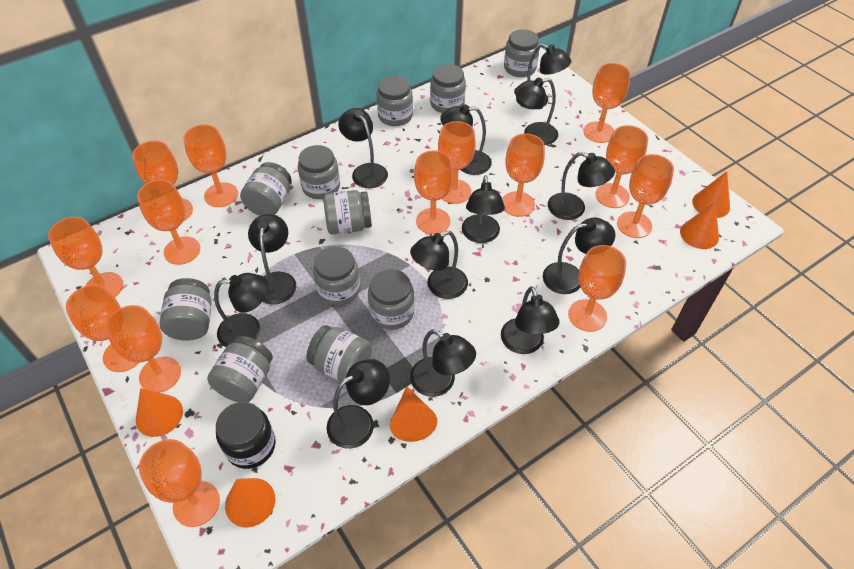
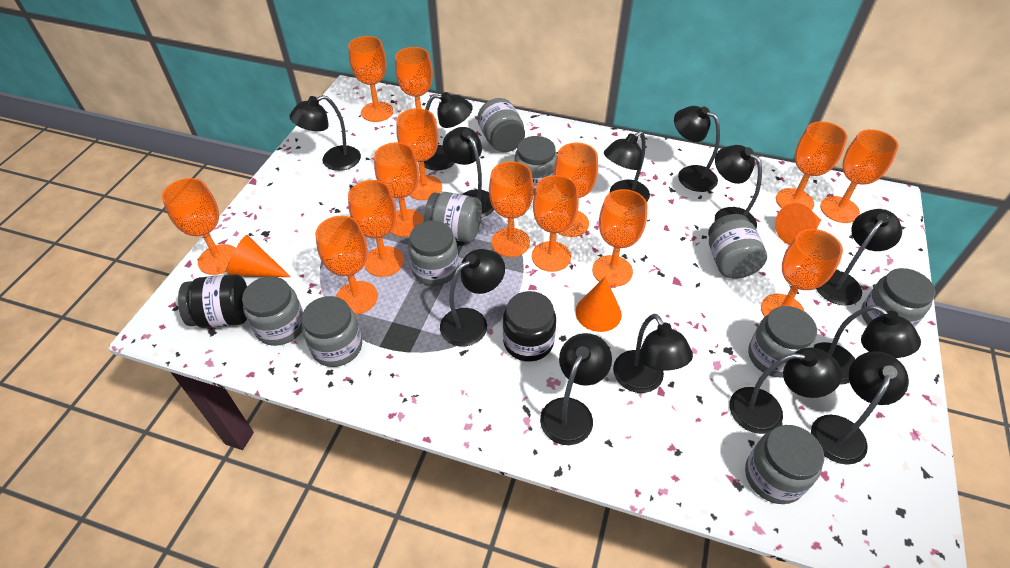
black jar: 1 -> 2
grey jar: 11 -> 10
orange cone: 5 -> 3

